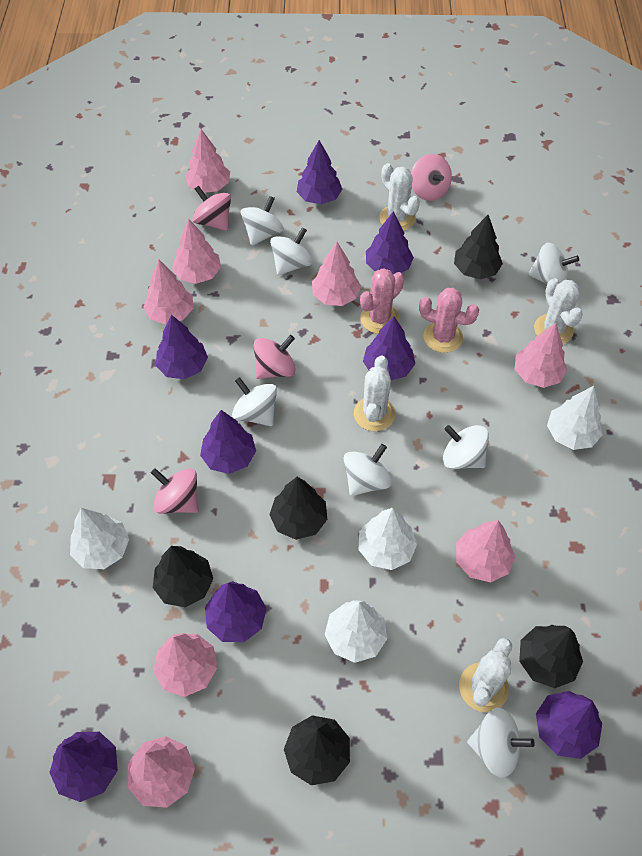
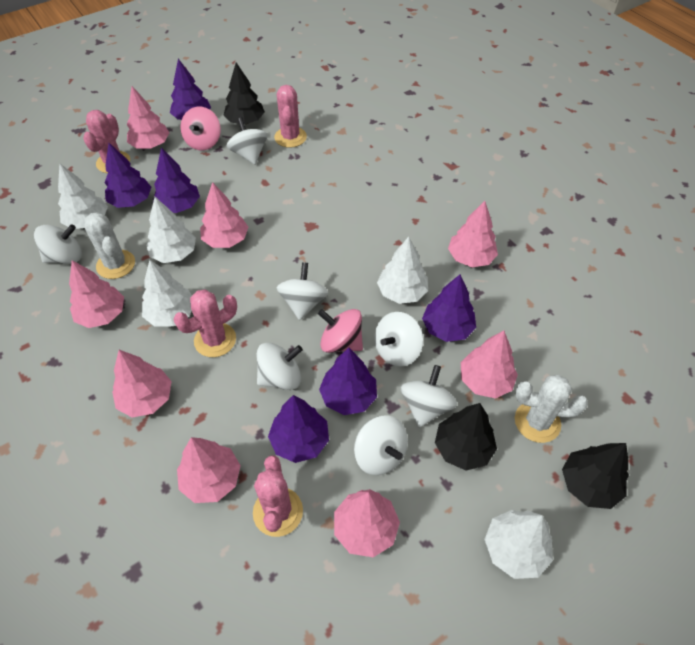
black tree: 5 -> 3
pink cactus: 2 -> 4
pink spinning top: 4 -> 2
purple tree: 8 -> 6
white cactus: 4 -> 2
white tree: 4 -> 5

